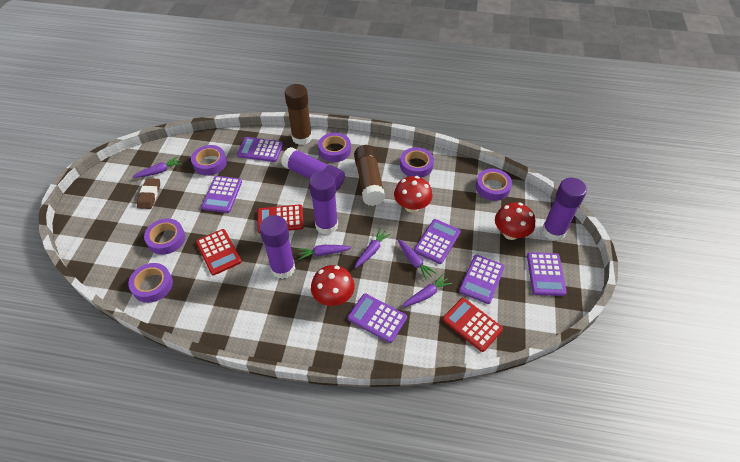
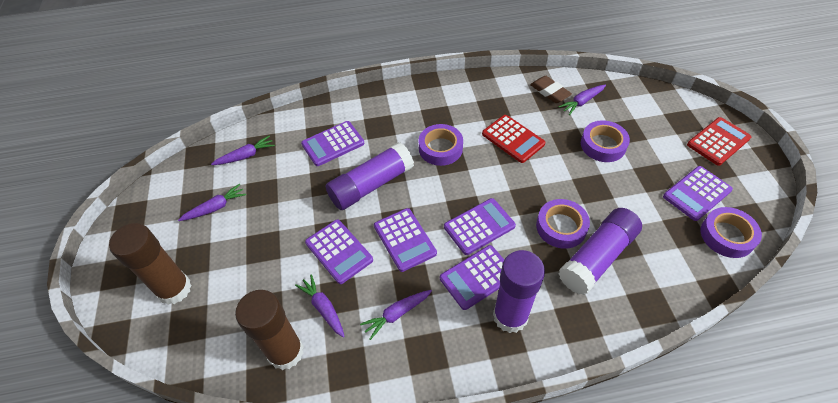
purple glue stick: 4 -> 3
purple tape: 6 -> 4
red calculator: 3 -> 2
red mushroom: 3 -> 0

